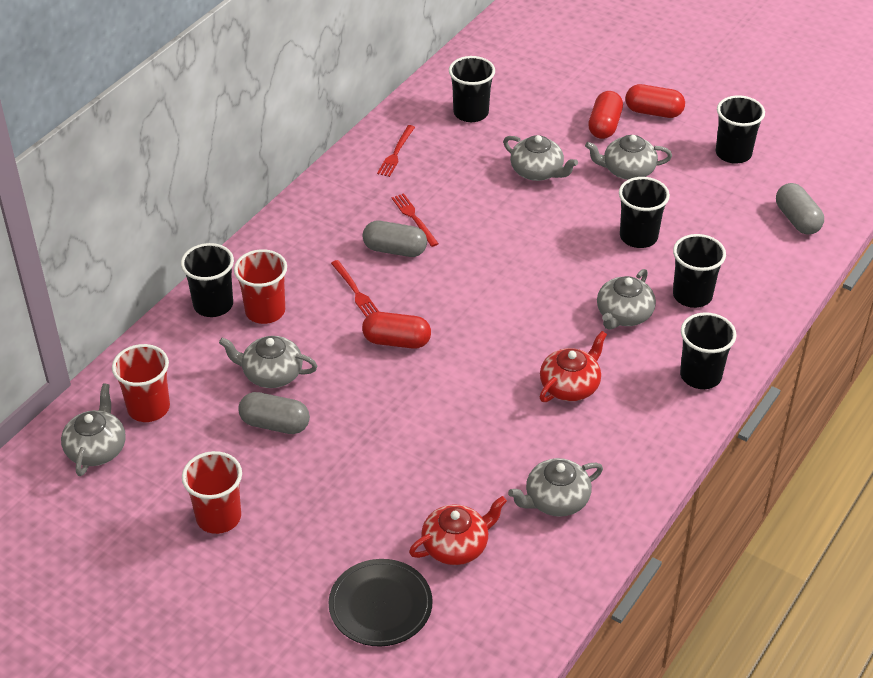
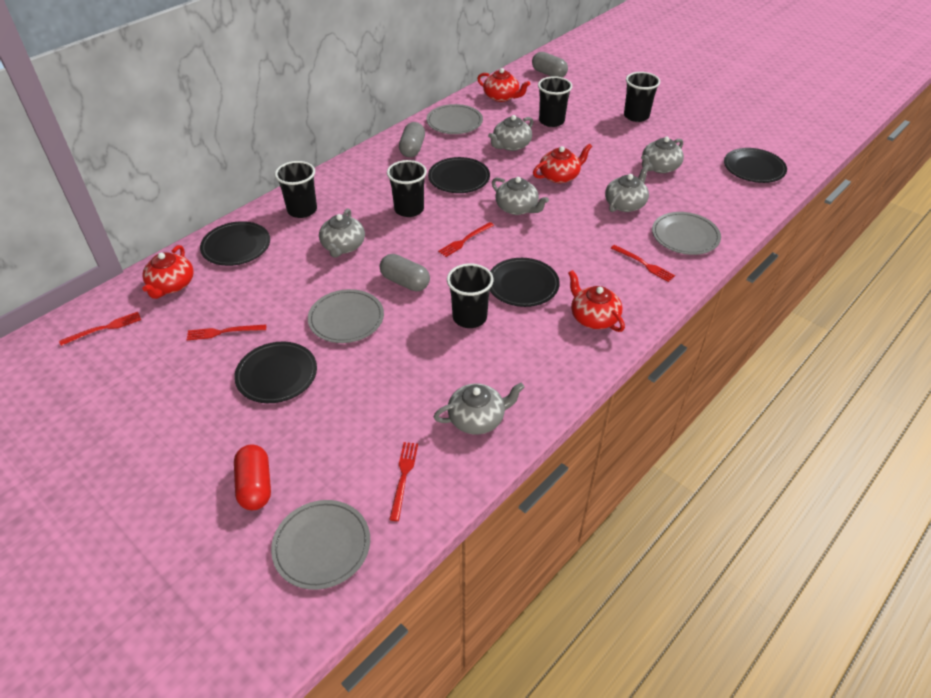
black cup: 6 -> 5
black plate: 1 -> 5
grey plate: 0 -> 4
red capsule: 3 -> 1
red cup: 3 -> 0
red fork: 3 -> 5
red teapot: 2 -> 4

